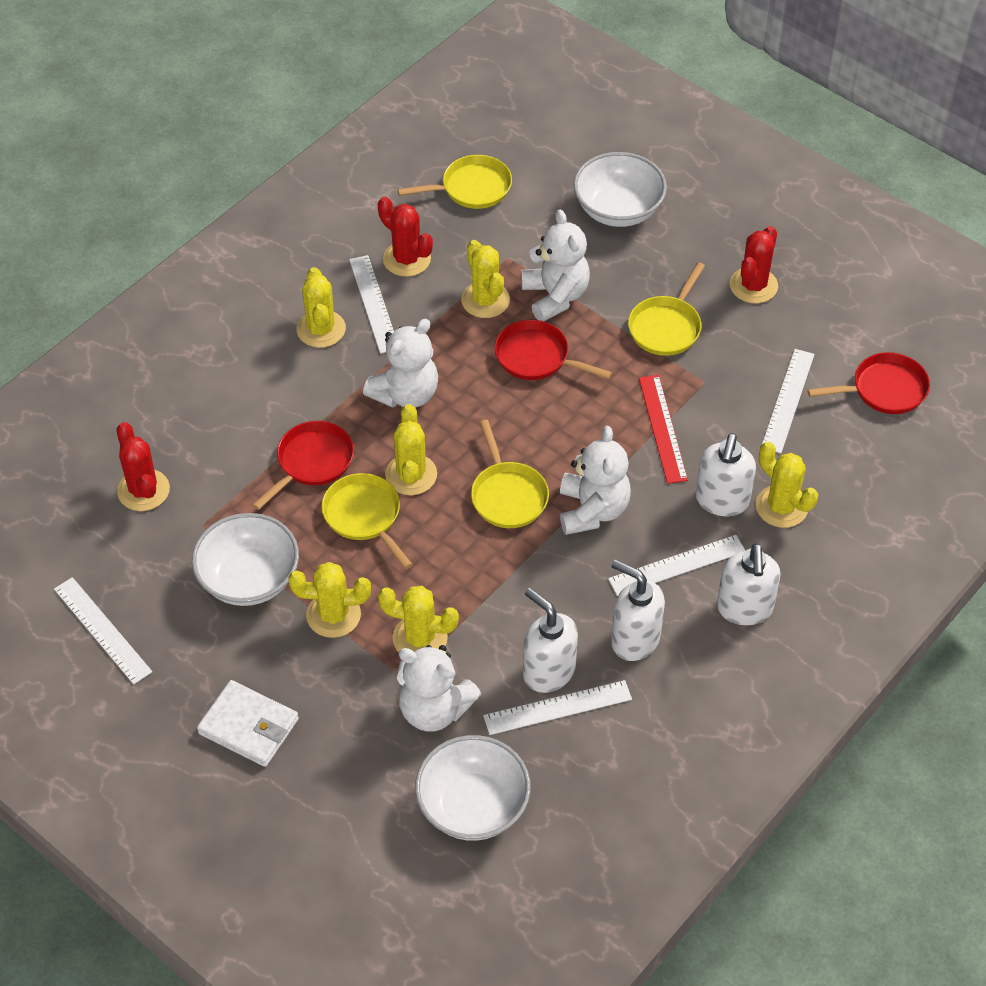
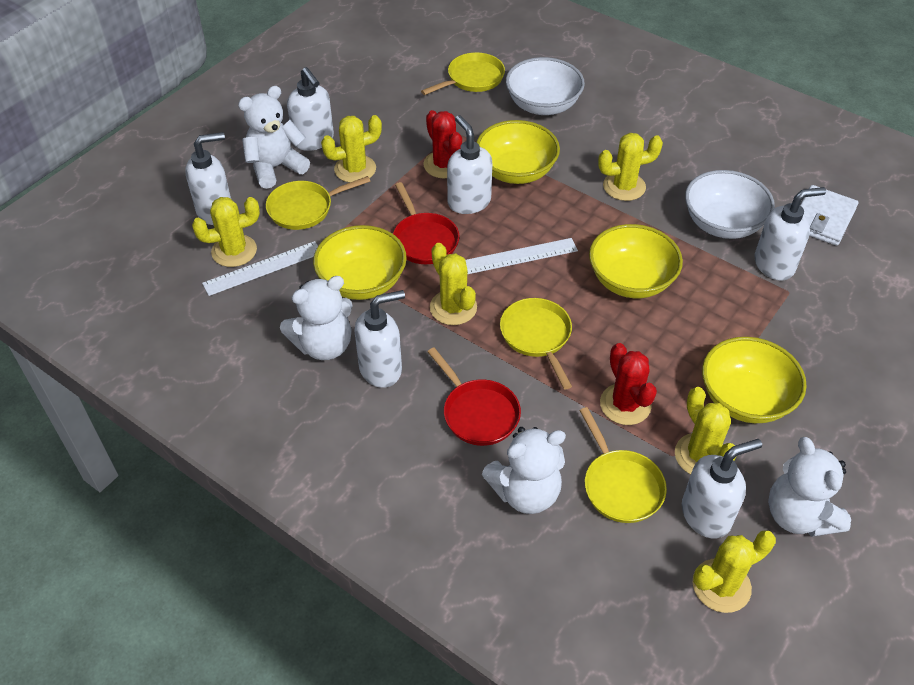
red cactus: 3 -> 2
red pan: 3 -> 2
red ruler: 1 -> 0
white bowl: 3 -> 2
white ruler: 5 -> 2
white soap dispenser: 4 -> 6
yellow bowl: 0 -> 4

